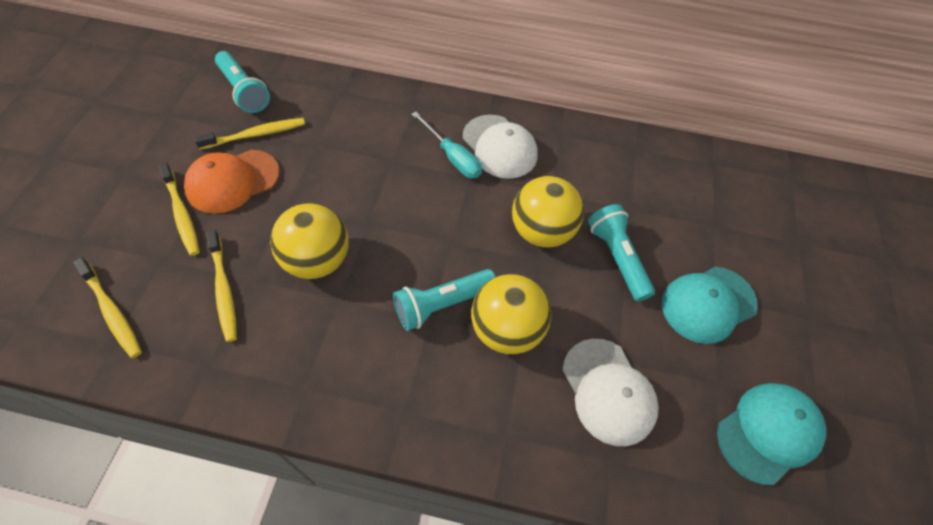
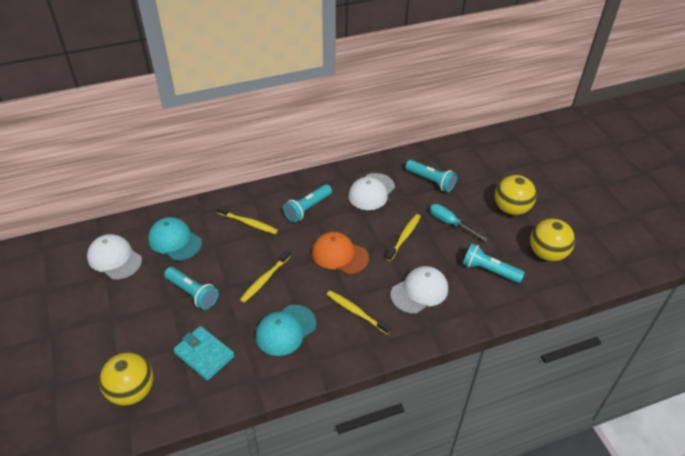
turquoise flashlight: 3 -> 4
turquoise wallet: 0 -> 1
white cap: 2 -> 3

